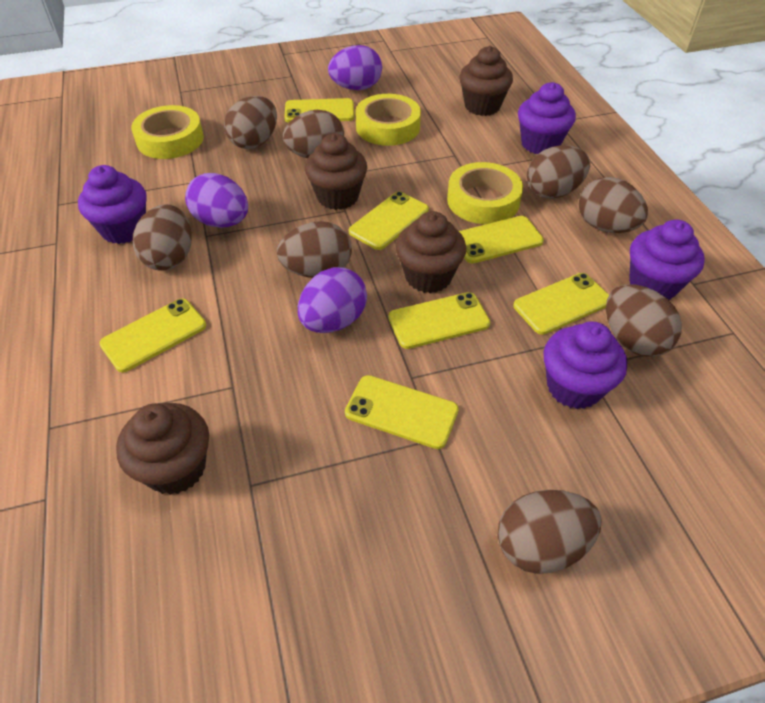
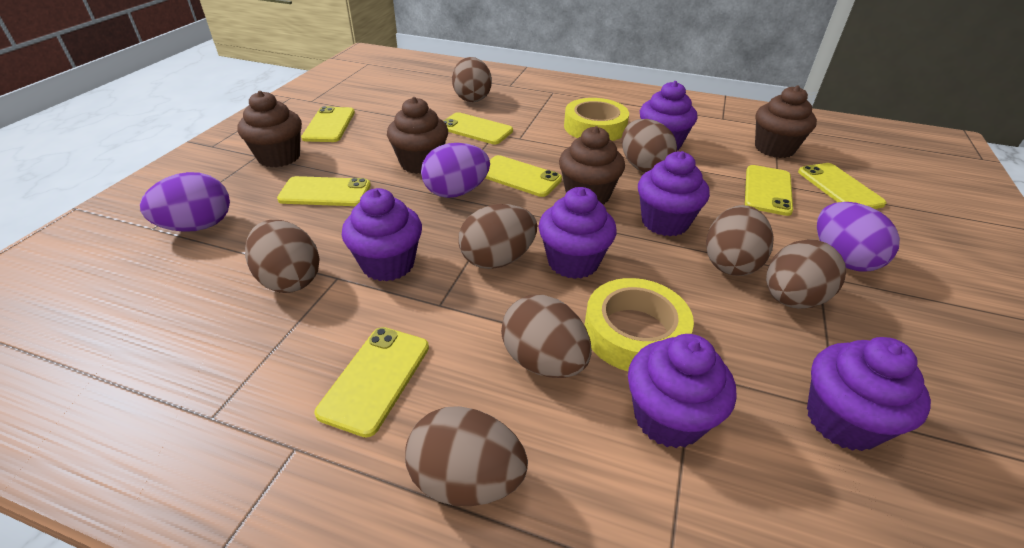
purple cupcake: 4 -> 6
yellow tape: 3 -> 2

